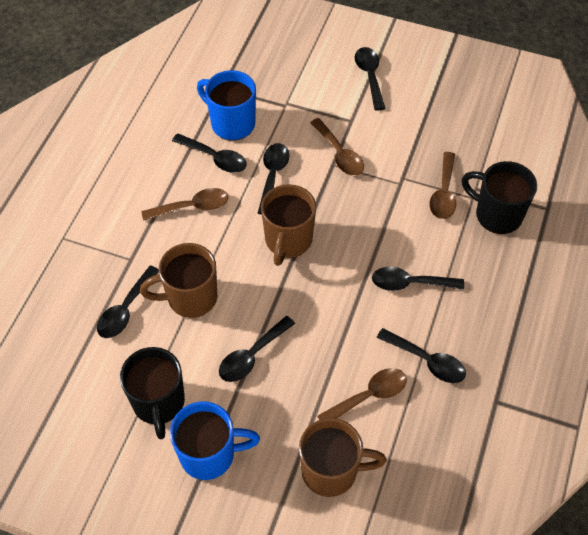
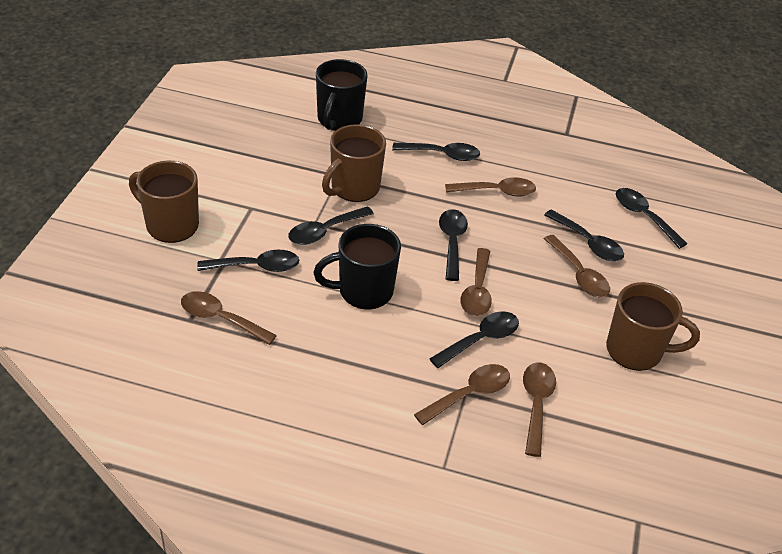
blue mug: 2 -> 0
brown spoon: 4 -> 6

